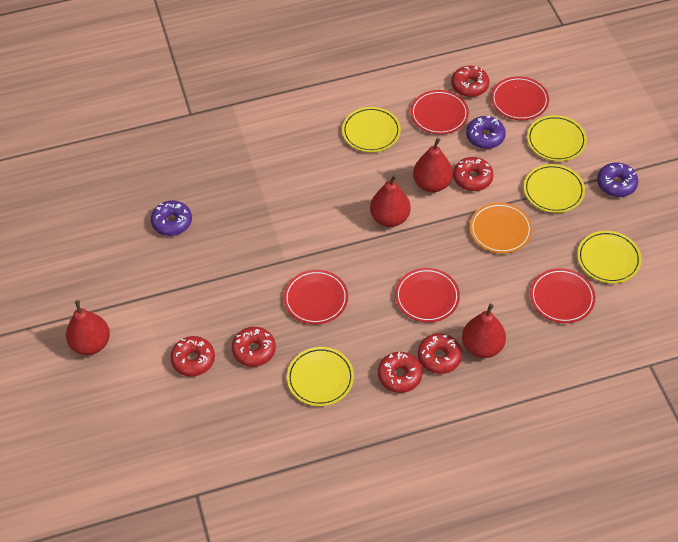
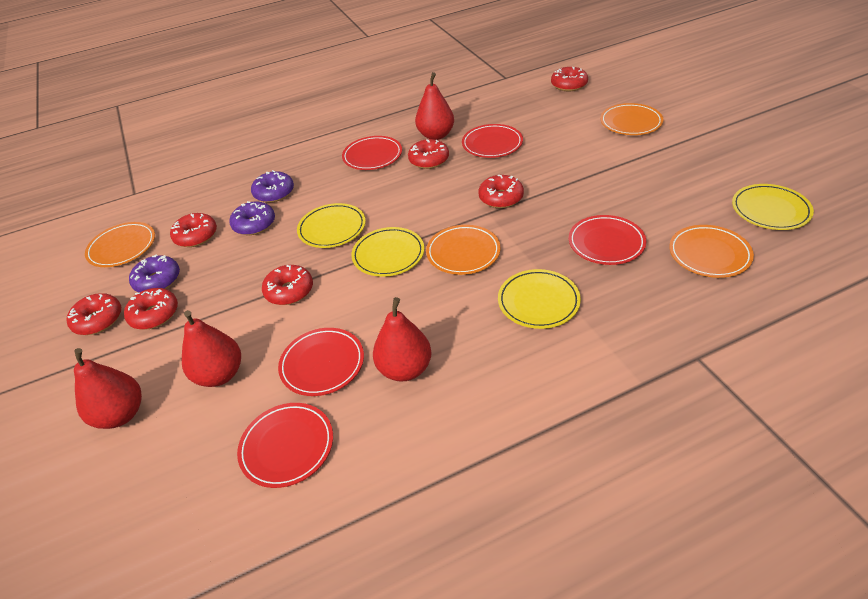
orange plate: 1 -> 4
red donut: 6 -> 7
yellow plate: 5 -> 4

